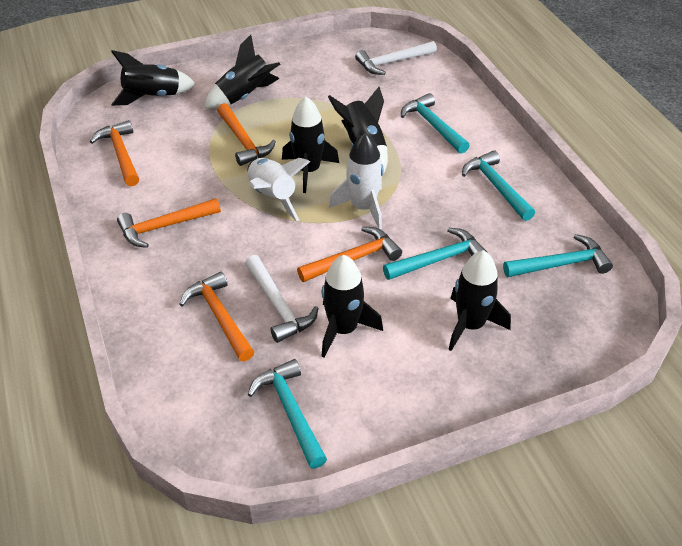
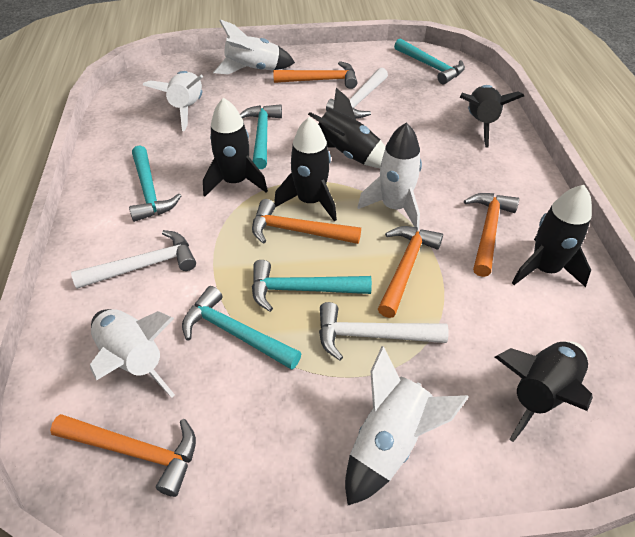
white hammer: 2 -> 3
white rocket: 2 -> 5

